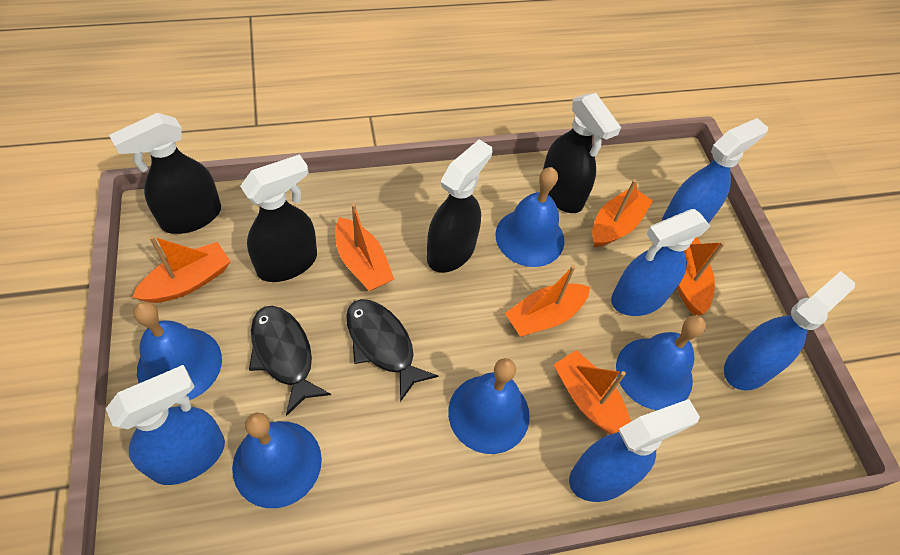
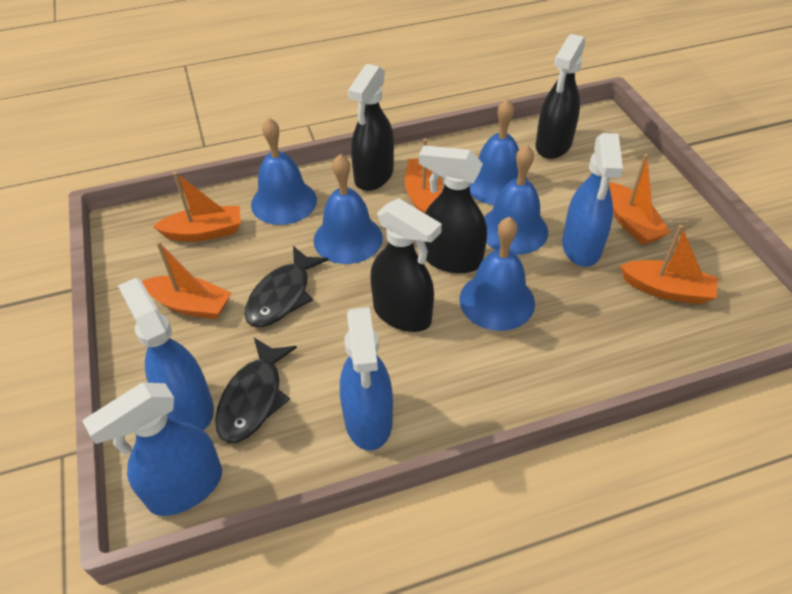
blue spray bottle: 5 -> 4
orange boat: 6 -> 5

